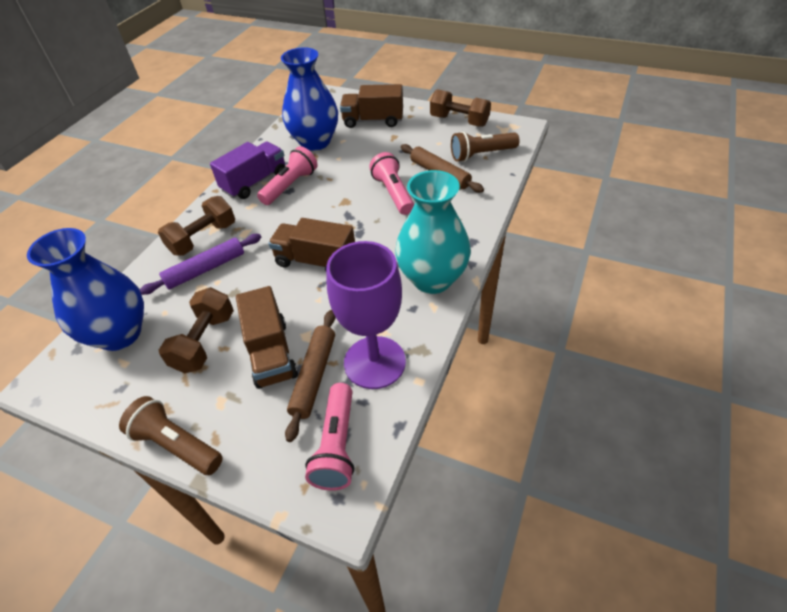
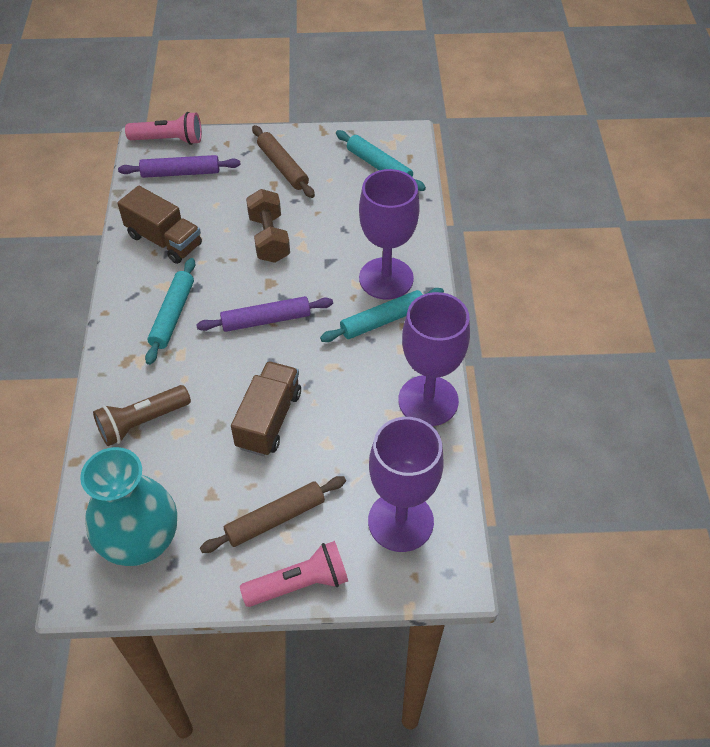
blue vase: 2 -> 0
brown dumbbell: 3 -> 1
brown flashlight: 2 -> 1
brown truck: 3 -> 2
pink flashlight: 3 -> 2
purple goblet: 1 -> 3
purple rolling pin: 1 -> 2
purple truck: 1 -> 0
turquoise rolling pin: 0 -> 3

